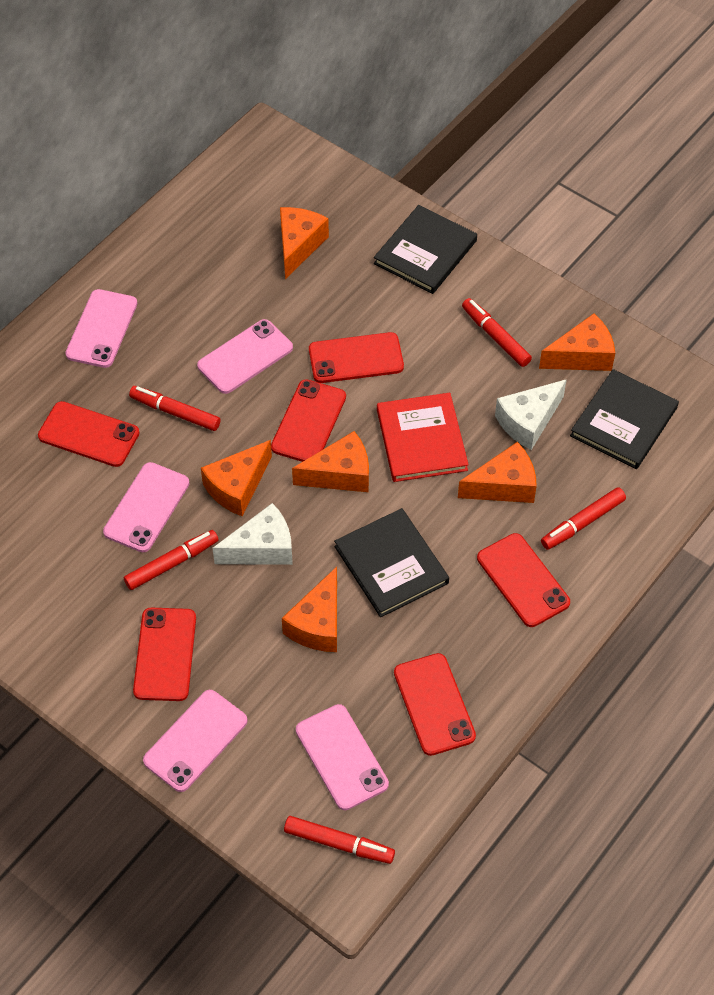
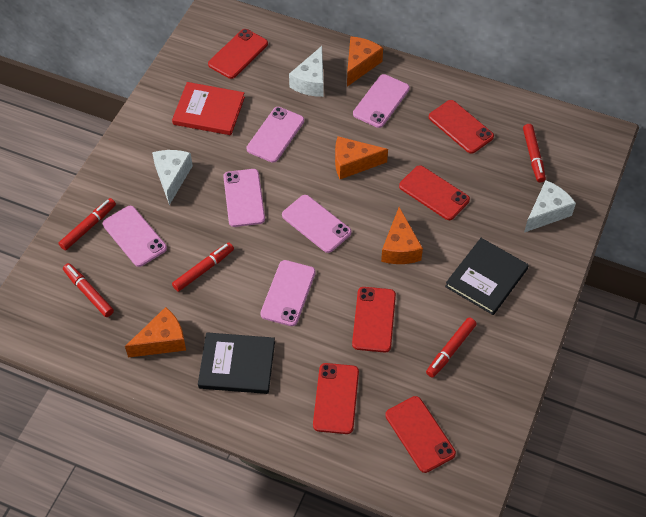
black book: 3 -> 2
orange cheese: 6 -> 4
pink phone: 5 -> 6
white cheese: 2 -> 3

